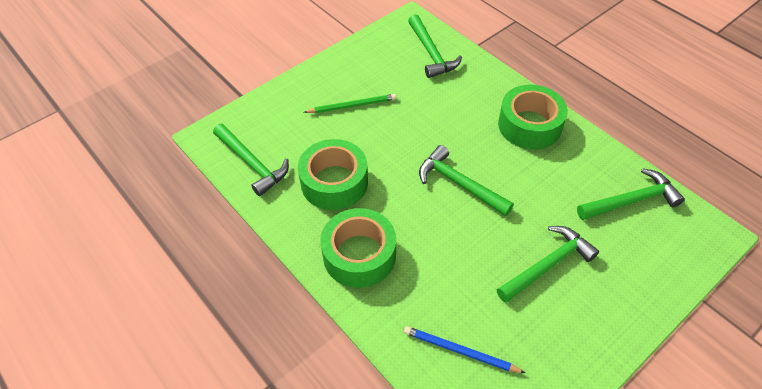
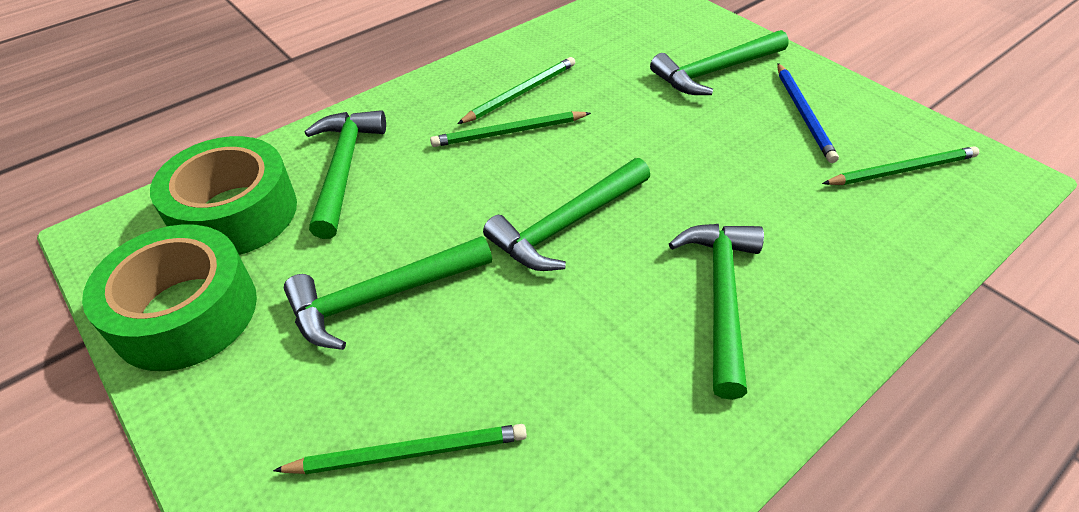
green pencil: 1 -> 4
green tape: 3 -> 2

